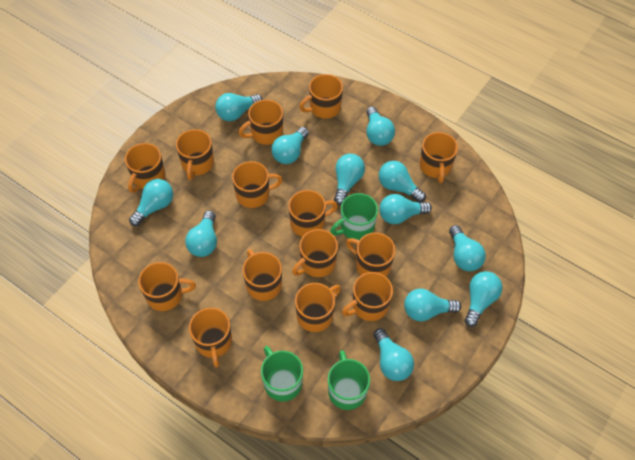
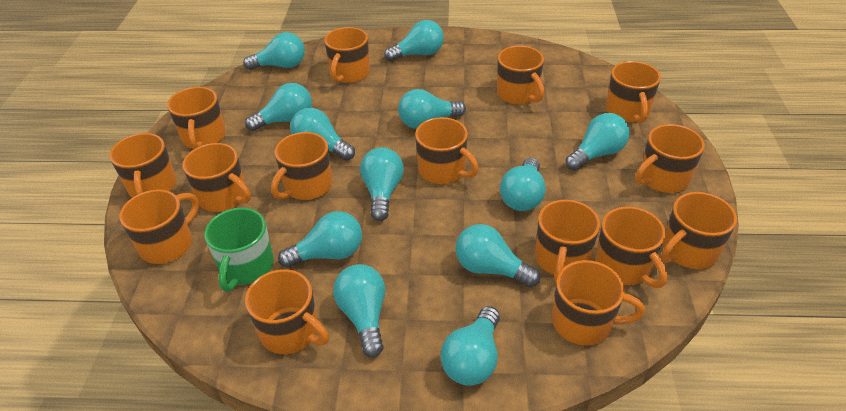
green mug: 3 -> 1
orange mug: 14 -> 15

